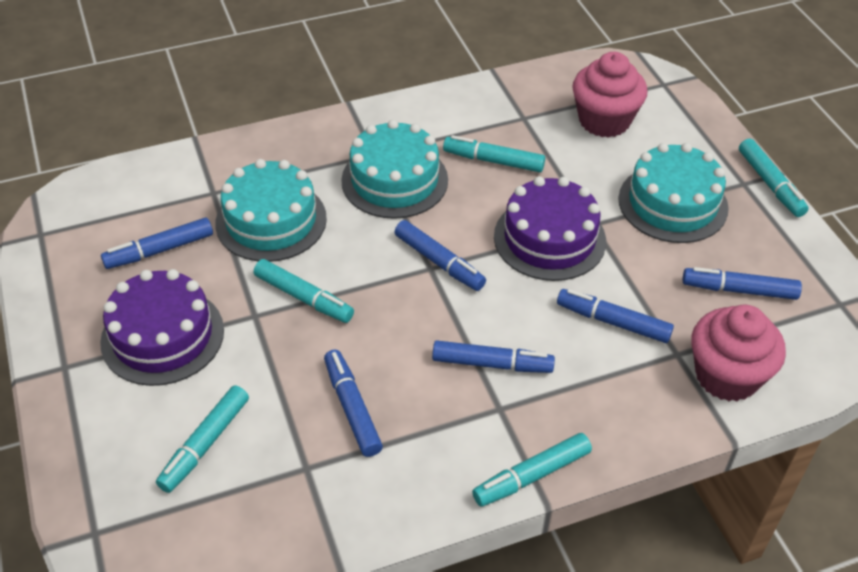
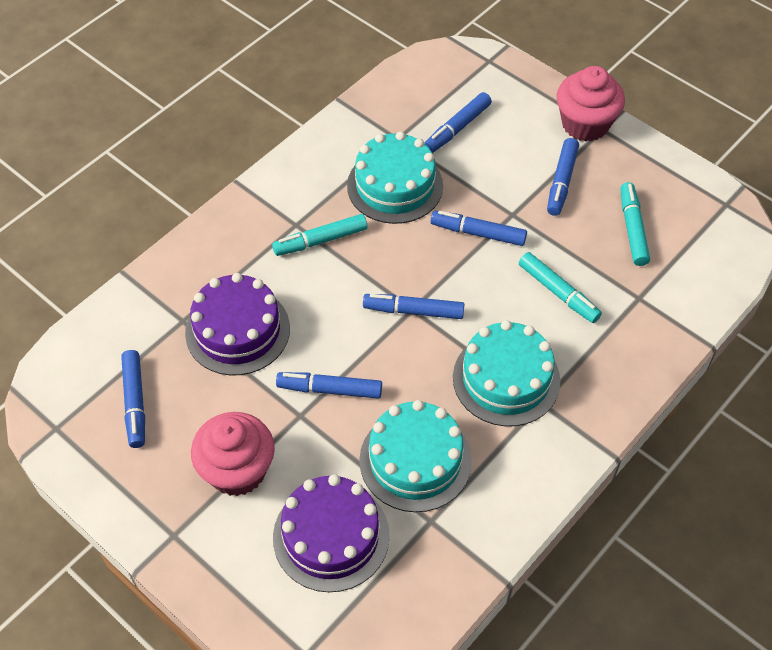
turquoise marker: 5 -> 3

